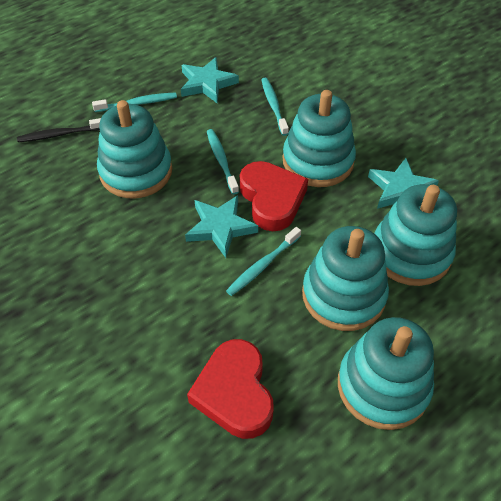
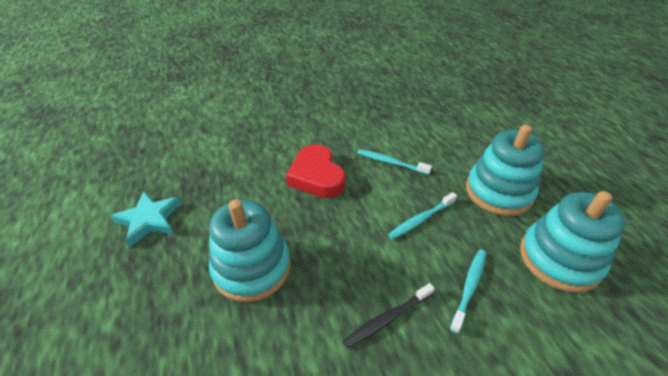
red heart: 2 -> 1
turquoise stacking toy: 5 -> 3
turquoise star: 3 -> 1
turquoise toothbrush: 4 -> 3

